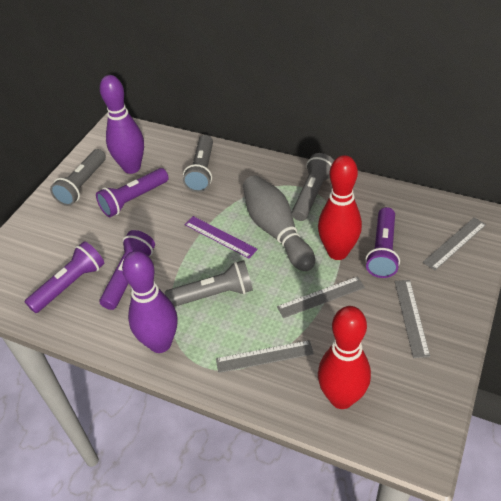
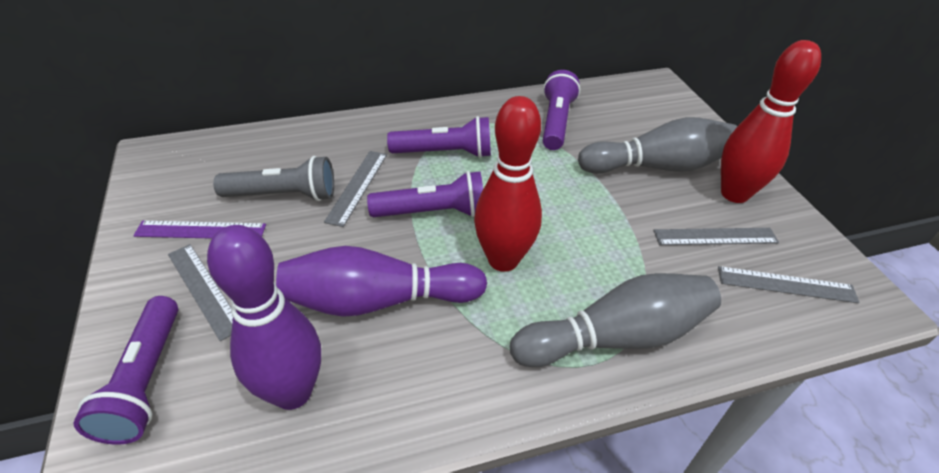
grey bowling pin: 1 -> 2
grey flashlight: 4 -> 1

